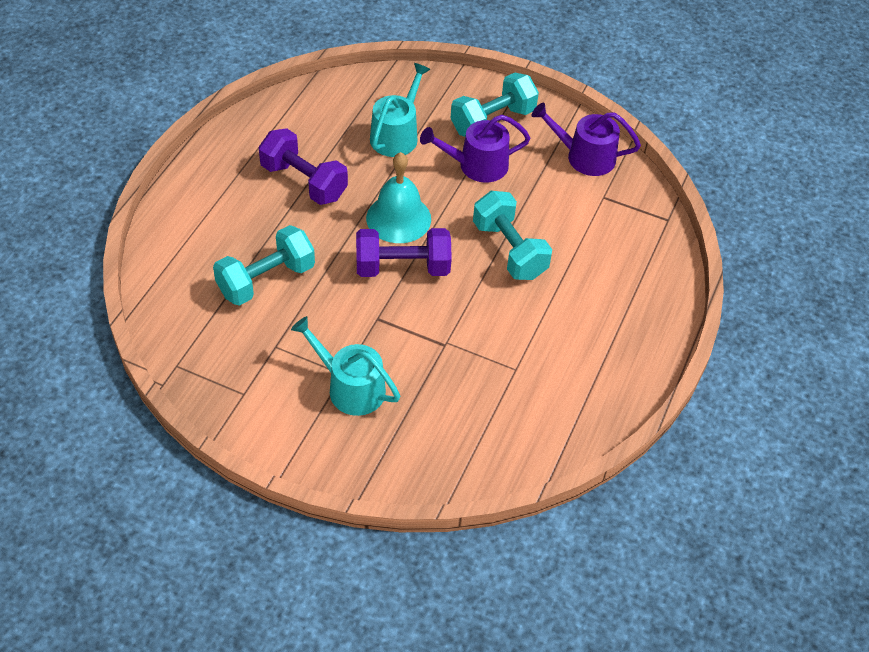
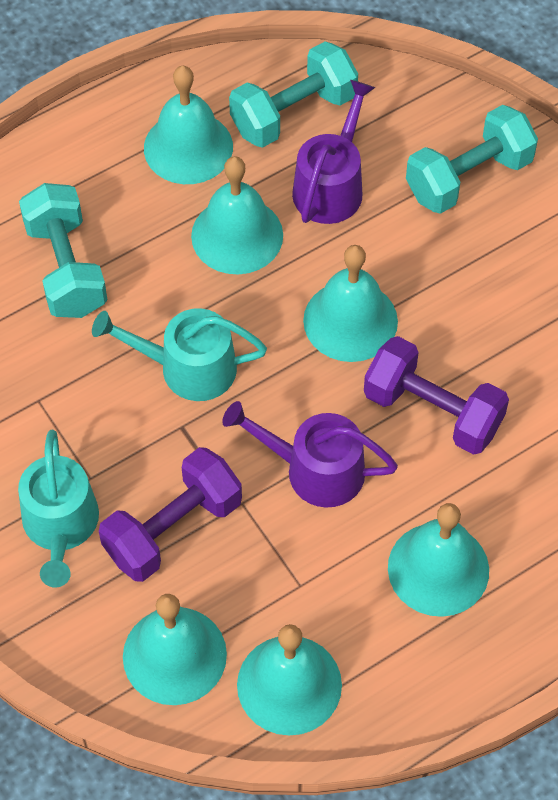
turquoise bell: 1 -> 6

